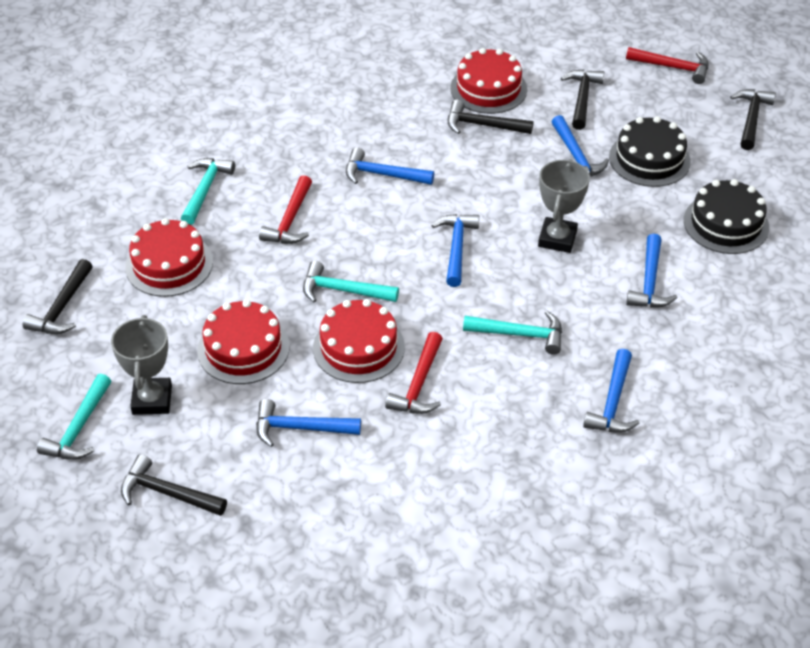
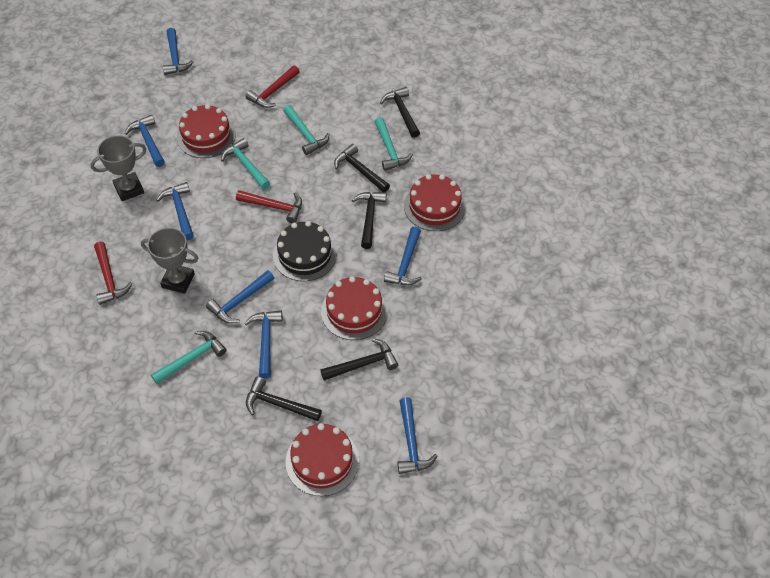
black cake: 2 -> 1
blue hammer: 6 -> 7

